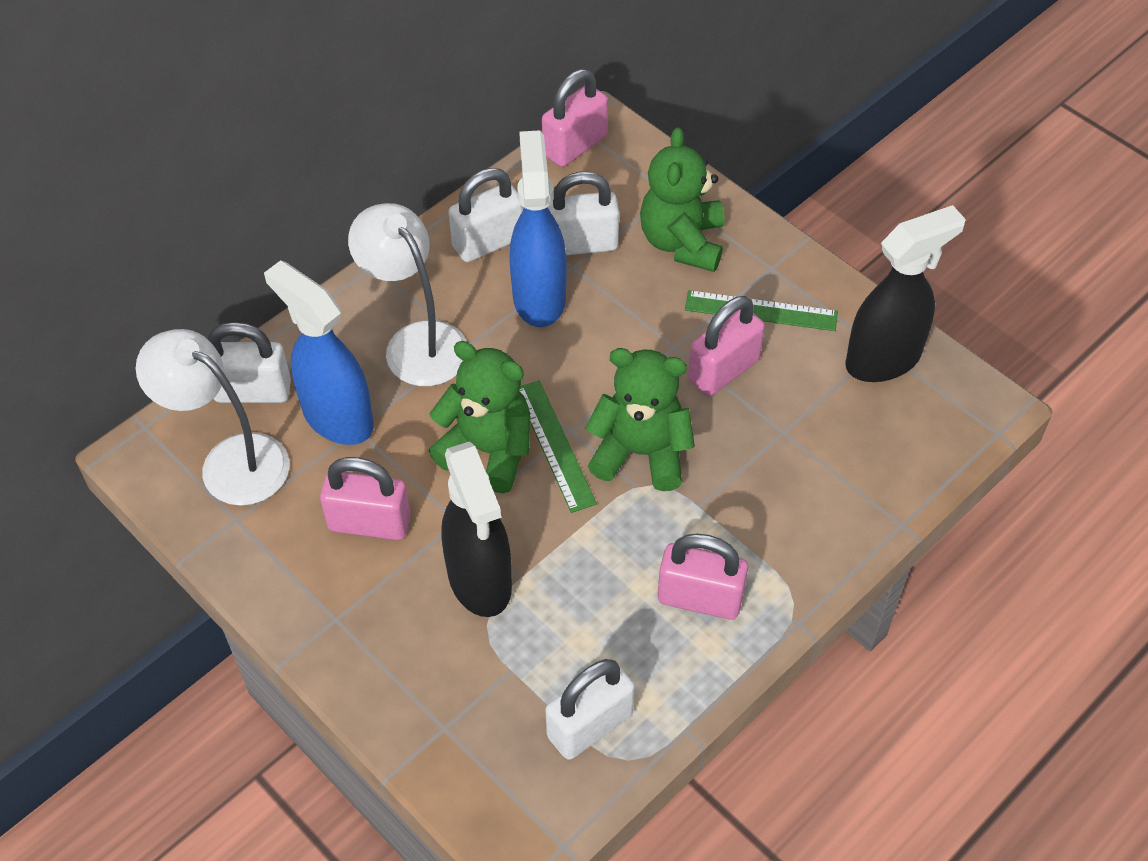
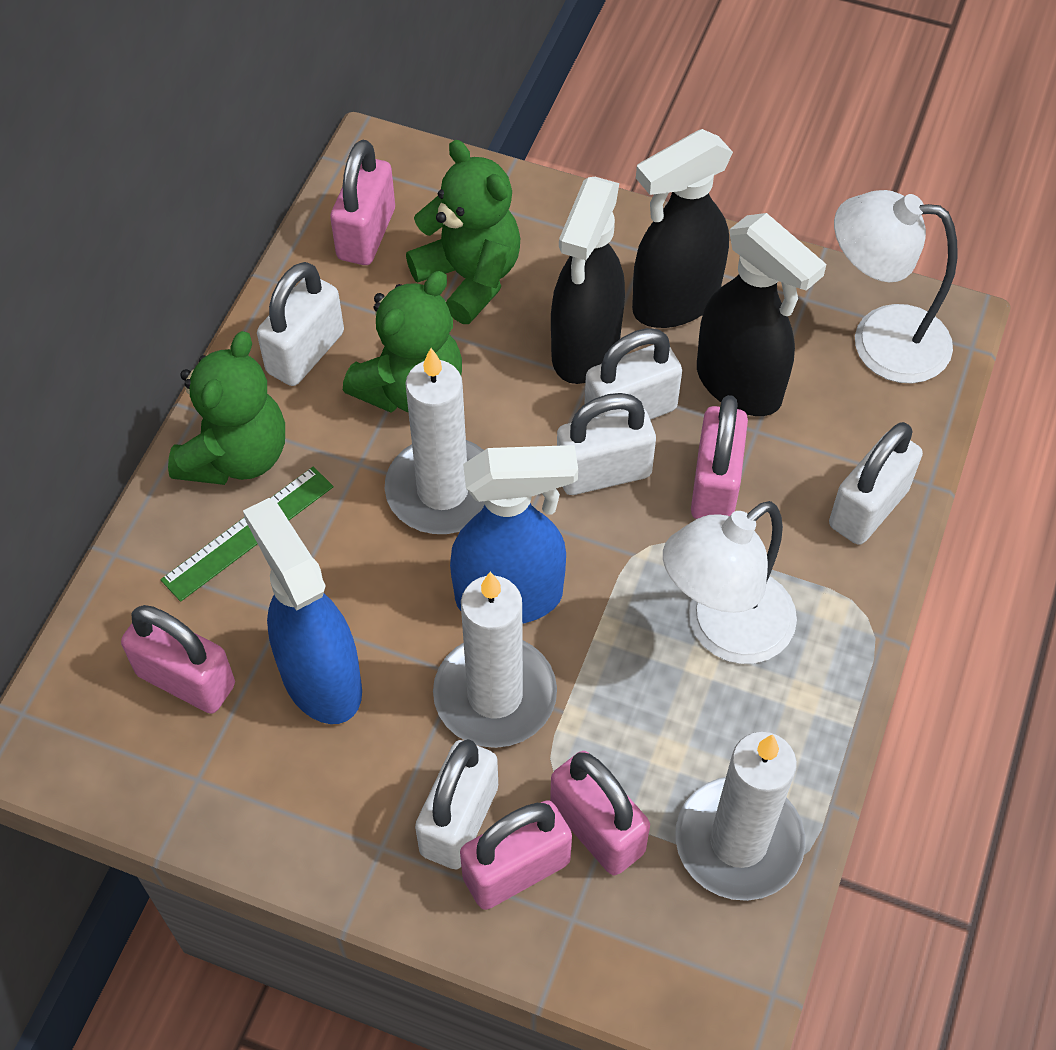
black spray bottle: 2 -> 3
green ruler: 2 -> 1
pink padlock: 4 -> 5
white candle: 0 -> 3
white padlock: 4 -> 5

